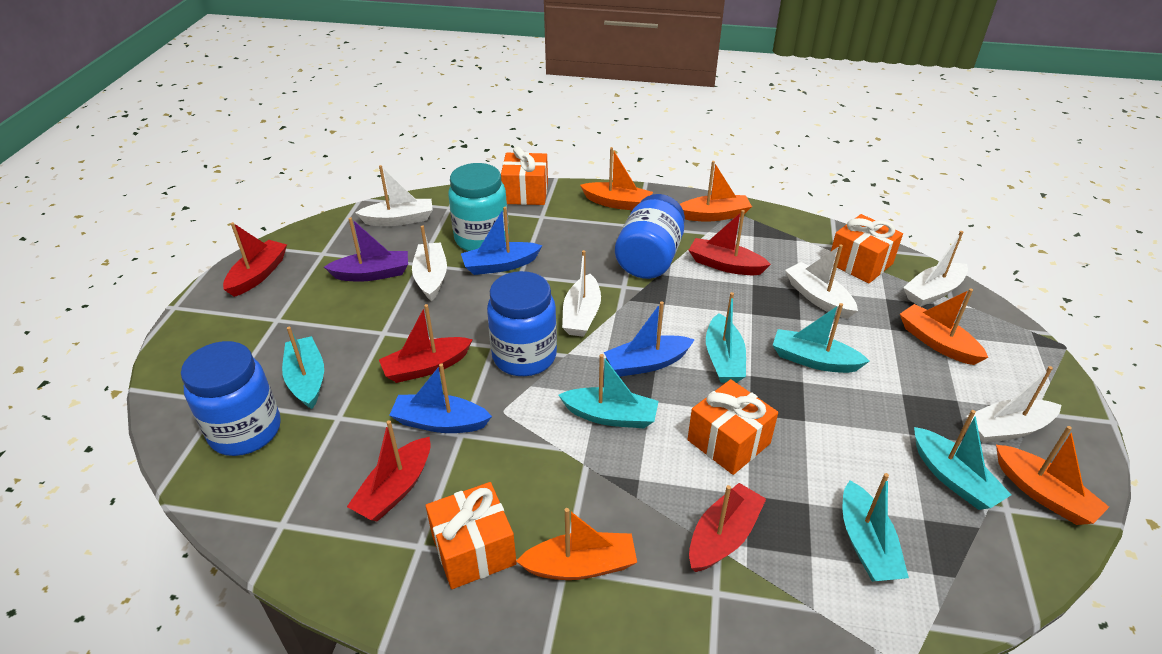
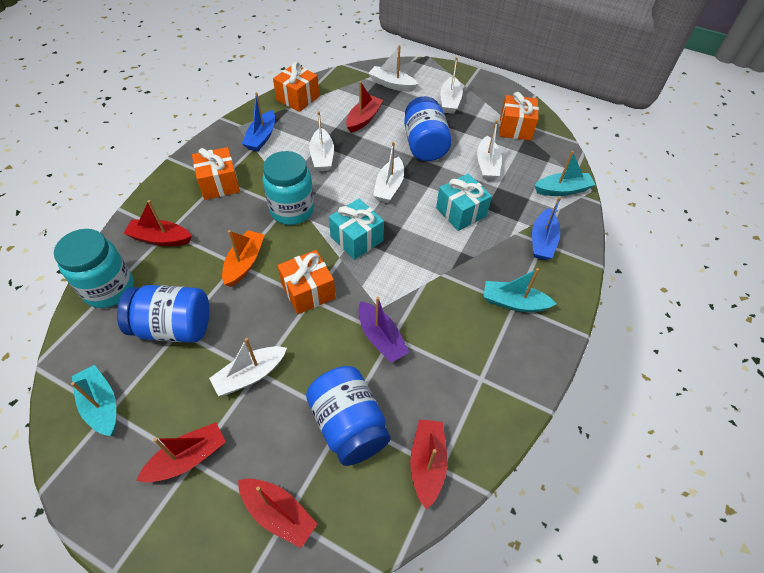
blue boat: 3 -> 2
orange boat: 5 -> 1
turquoise boat: 6 -> 3
turquoise gift: 0 -> 2
turquoise jar: 1 -> 2

